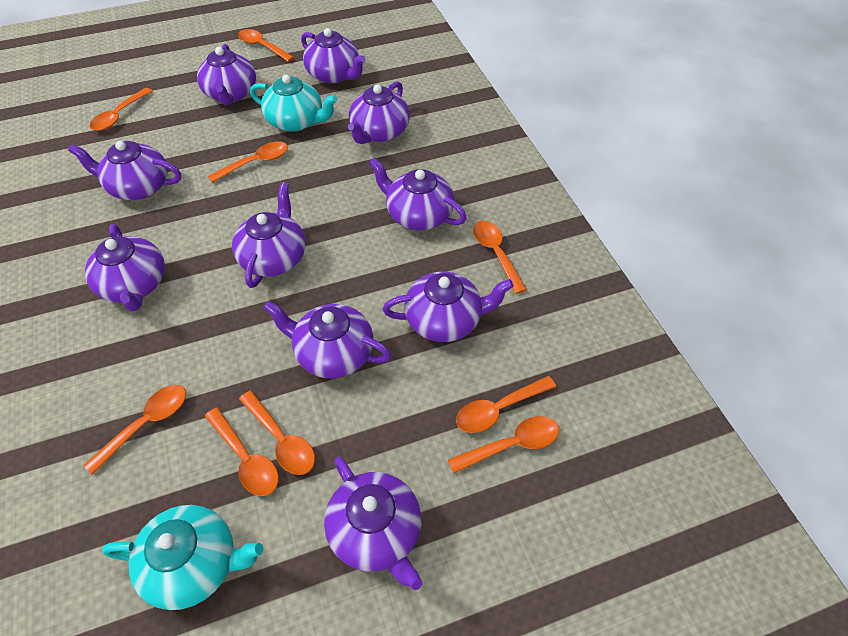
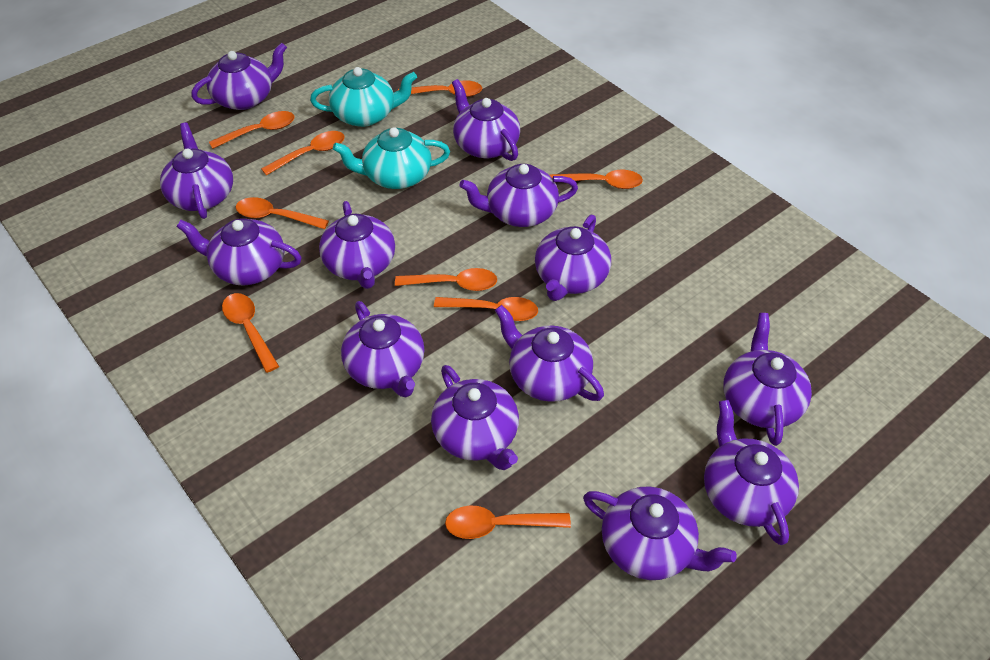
purple teapot: 10 -> 13

